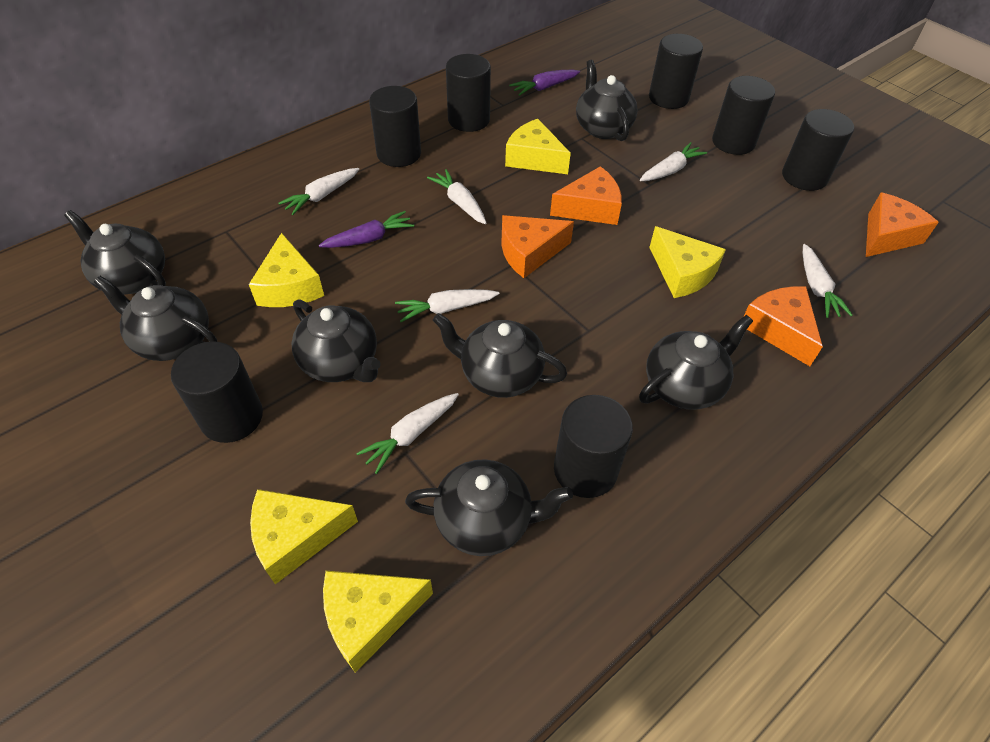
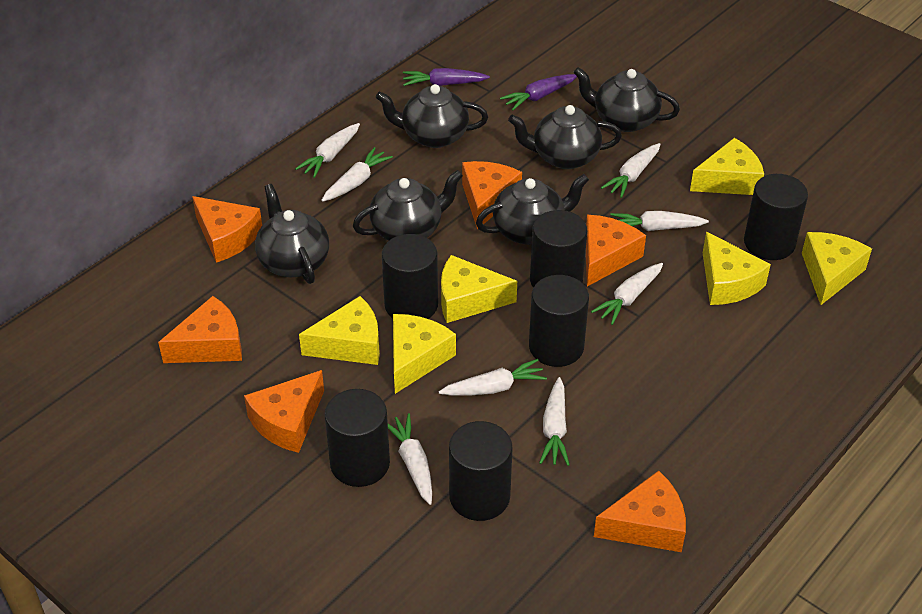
black cylinder: 7 -> 6
black teapot: 7 -> 6
orange cheese: 4 -> 6
white carrot: 6 -> 8
yellow cheese: 5 -> 6

